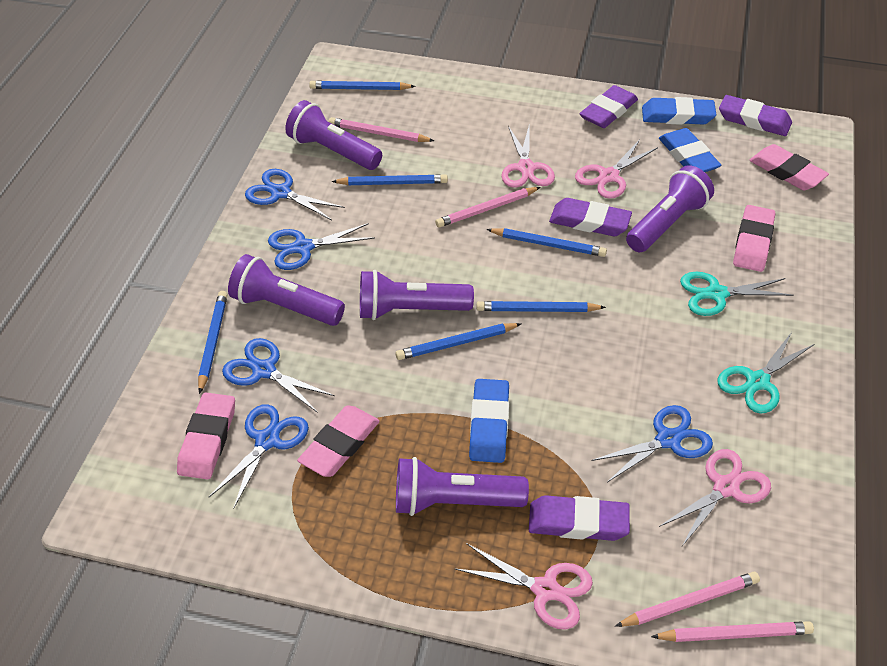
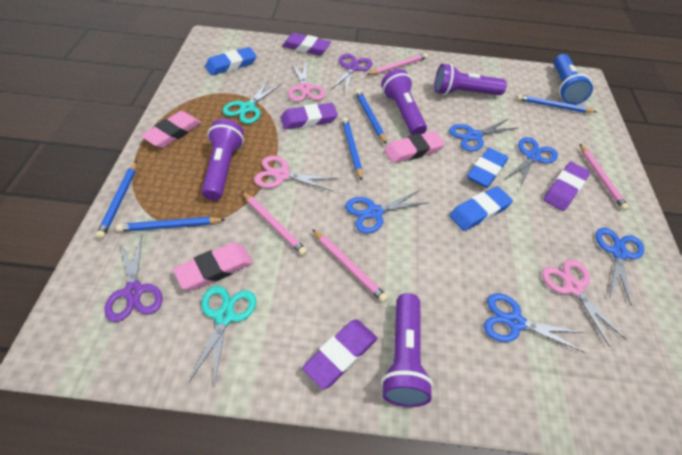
blue flashlight: 0 -> 1
blue pencil: 6 -> 5
pink eraser: 4 -> 3
pink scissors: 4 -> 3
purple flashlight: 5 -> 4
purple scissors: 0 -> 2

